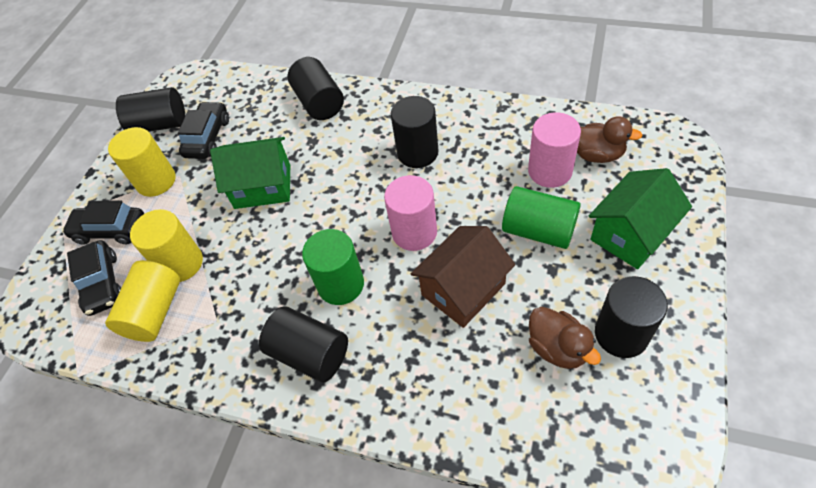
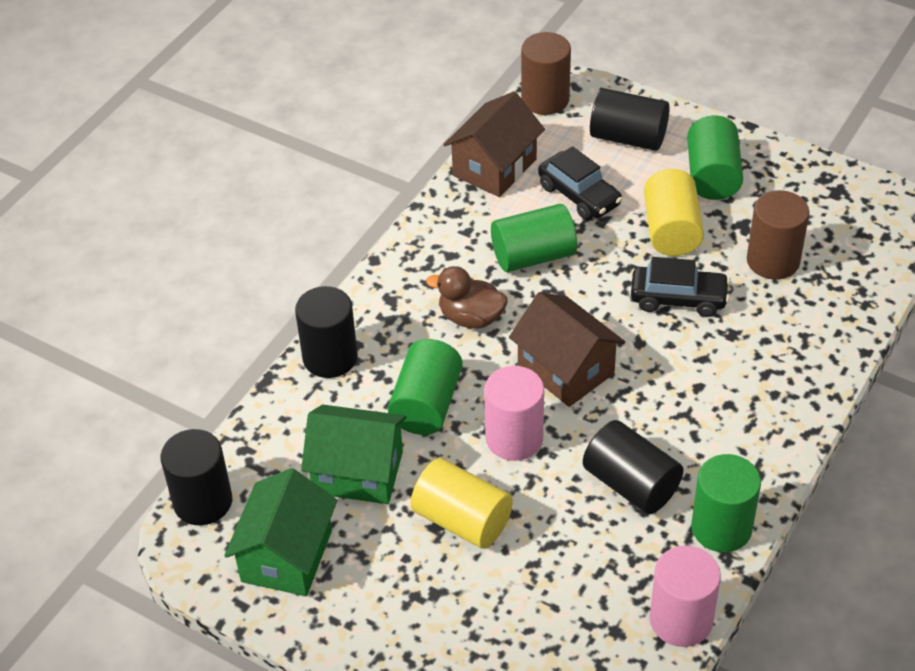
black car: 3 -> 2
black cylinder: 5 -> 4
brown cylinder: 0 -> 2
brown duck: 2 -> 1
brown house: 1 -> 2
green cylinder: 2 -> 4
yellow cylinder: 3 -> 2

